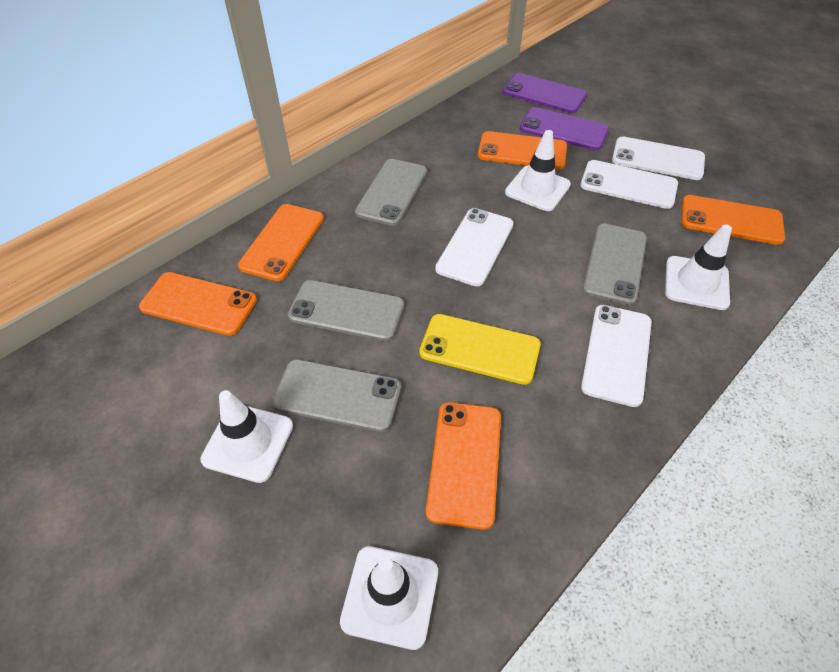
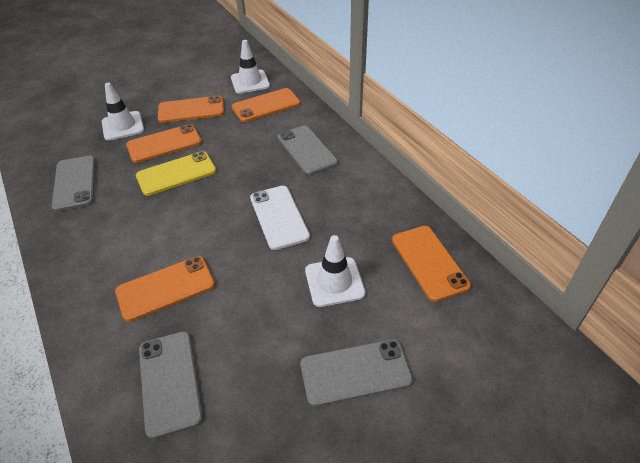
purple phone: 2 -> 0
white phone: 4 -> 1
white traffic cone: 4 -> 3

